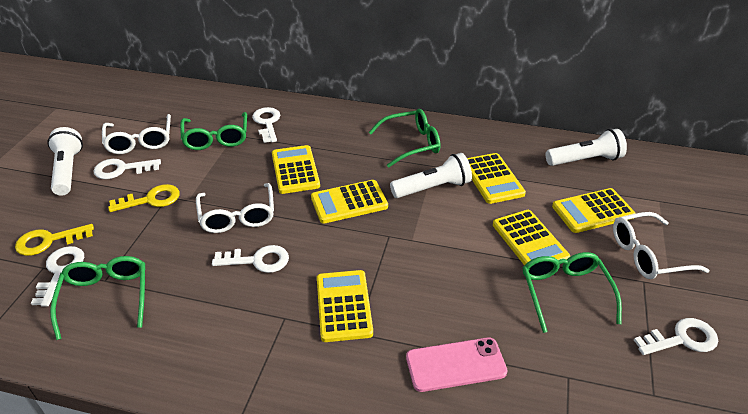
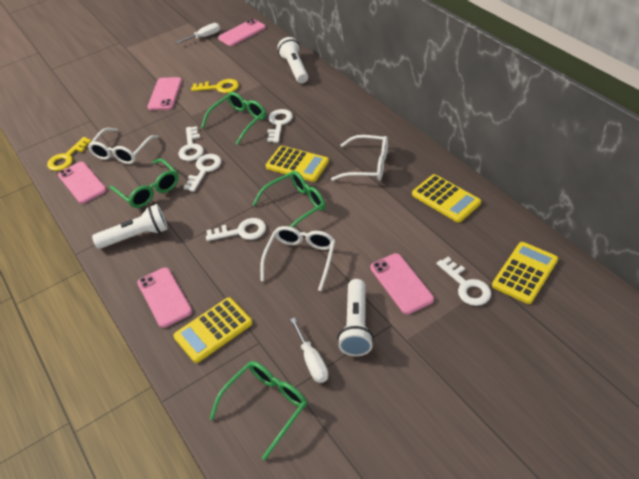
pink phone: 1 -> 5
white screwdriver: 0 -> 2
yellow calculator: 6 -> 4

